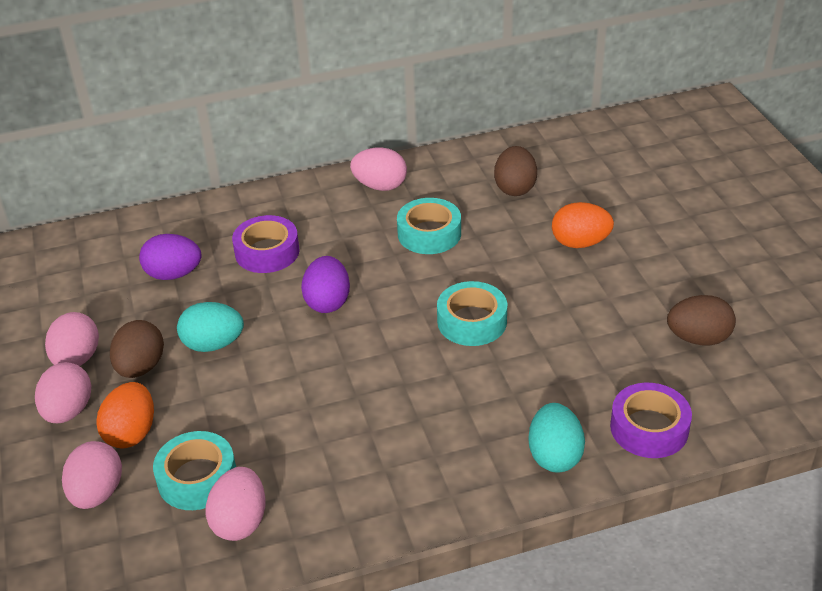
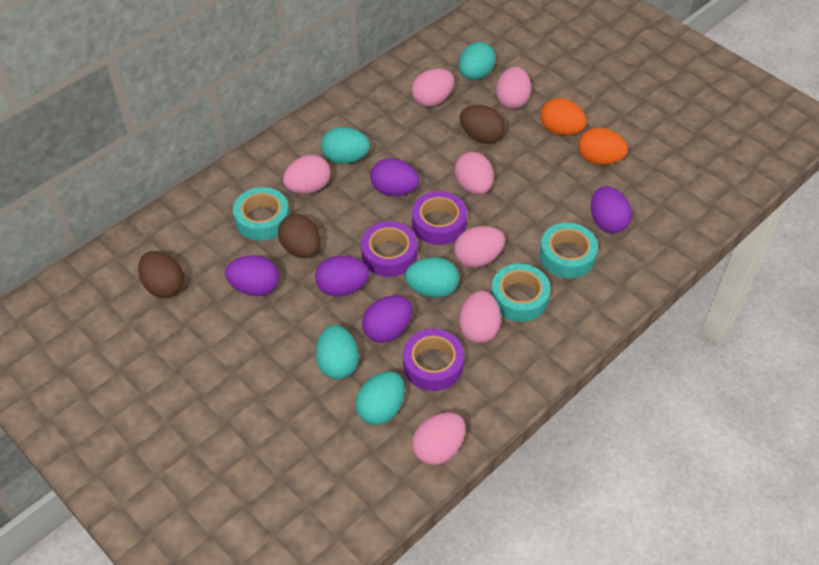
pink egg: 5 -> 7
purple egg: 2 -> 5
purple tape: 2 -> 3
turquoise egg: 2 -> 5

